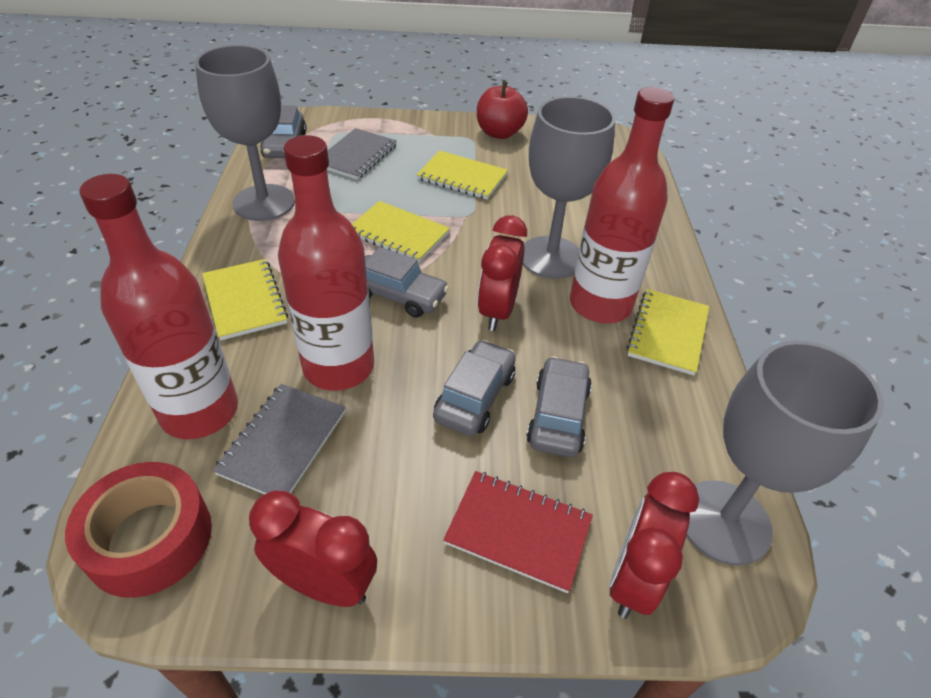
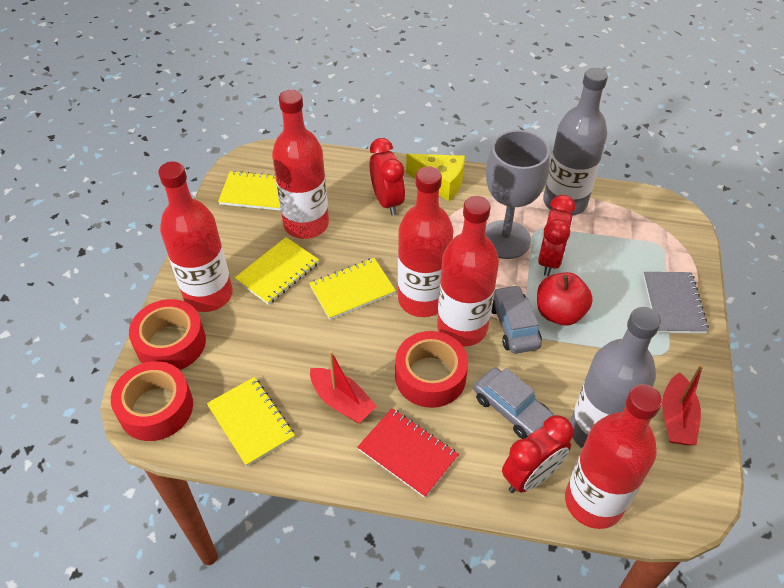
grey bottle: 0 -> 2
grey car: 4 -> 2
grey goblet: 3 -> 1
grey notebook: 2 -> 1
red boat: 0 -> 2
red bottle: 3 -> 5
red tape: 1 -> 3
yellow cheese: 0 -> 1

